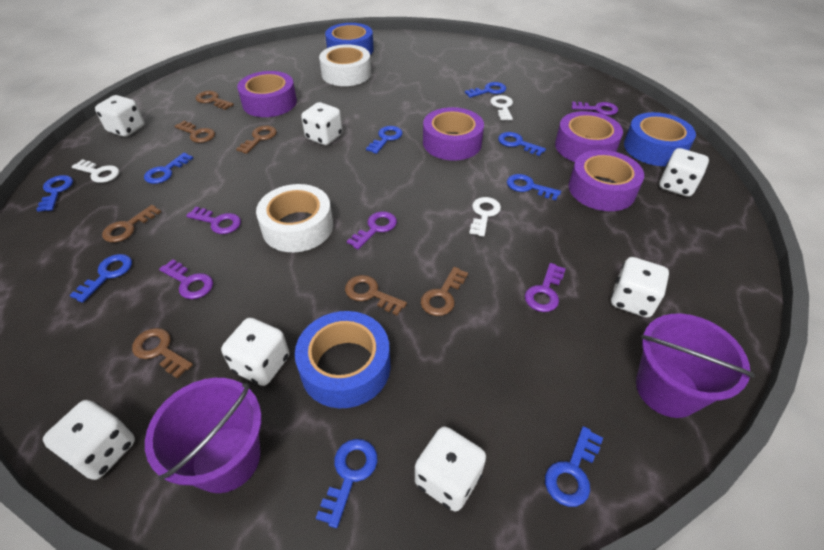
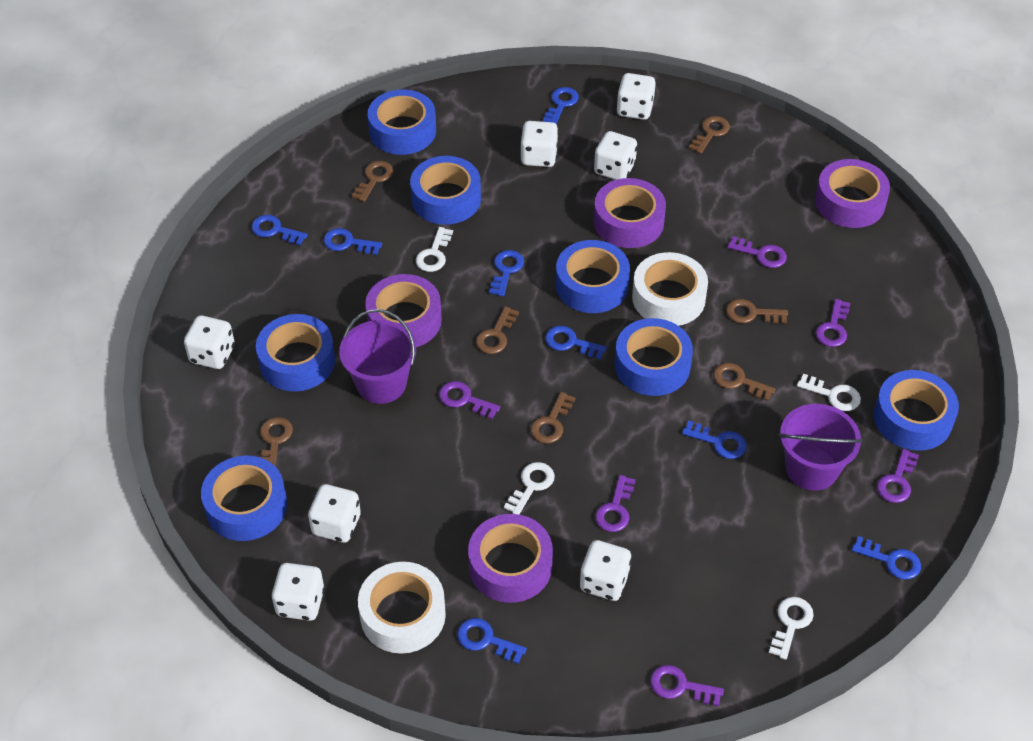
blue key: 9 -> 8
blue tape: 3 -> 7
purple key: 5 -> 6
white key: 3 -> 4

